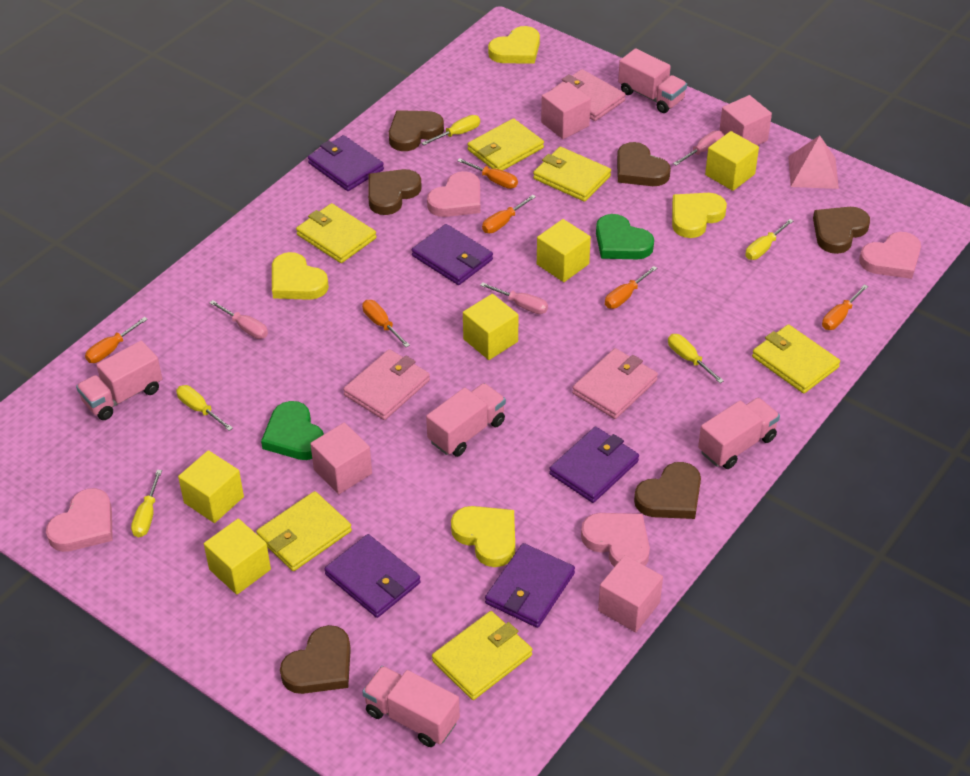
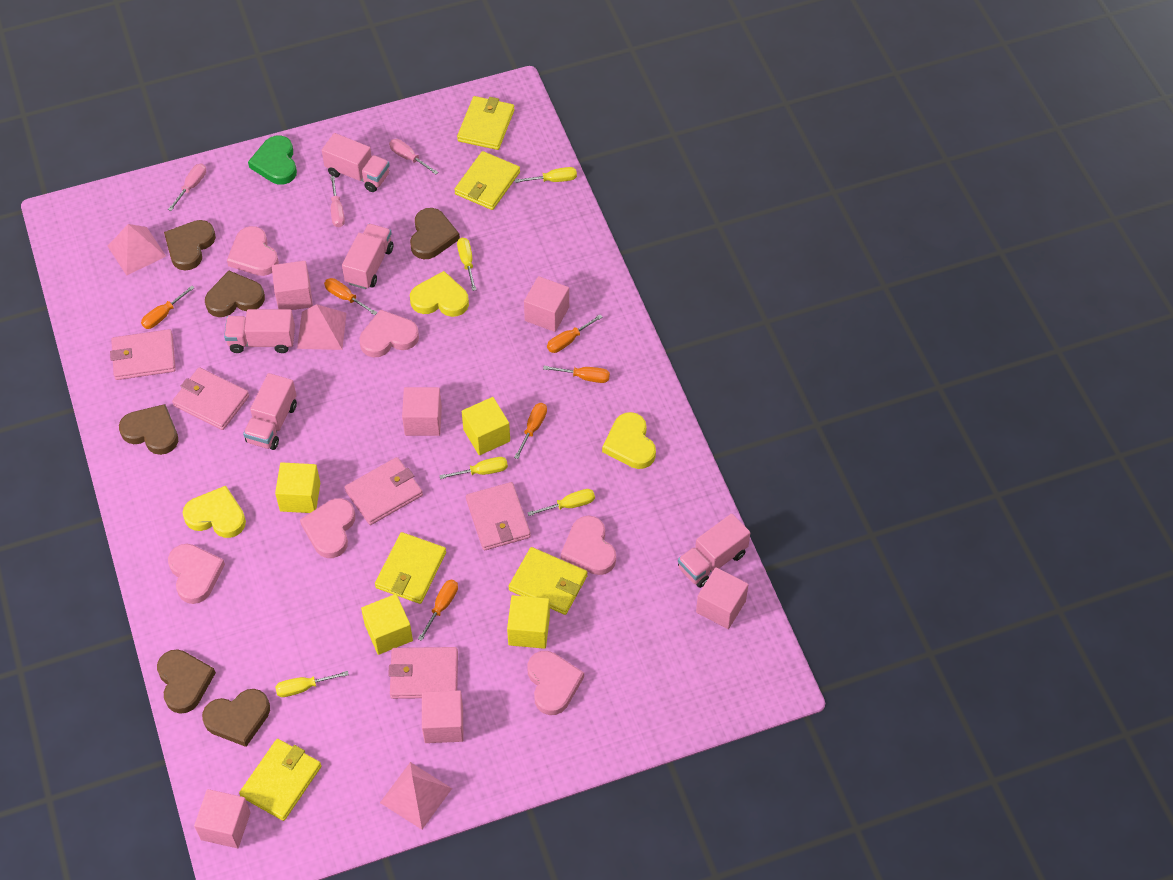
green heart: 2 -> 1
pink cube: 4 -> 6
pink heart: 4 -> 6
pink pyramid: 1 -> 3
pink wallet: 3 -> 5
purple wallet: 5 -> 0
yellow cube: 5 -> 4
yellow heart: 4 -> 3
yellow wallet: 6 -> 5

